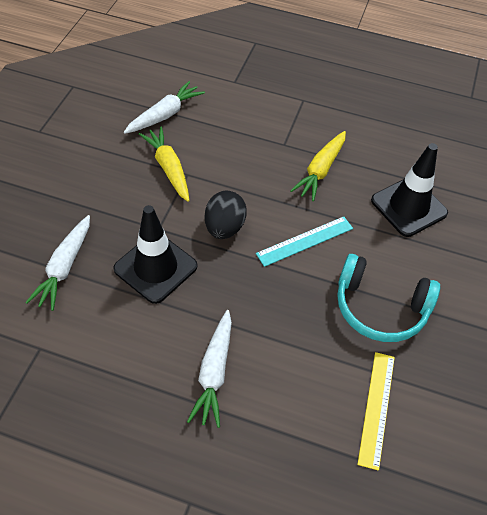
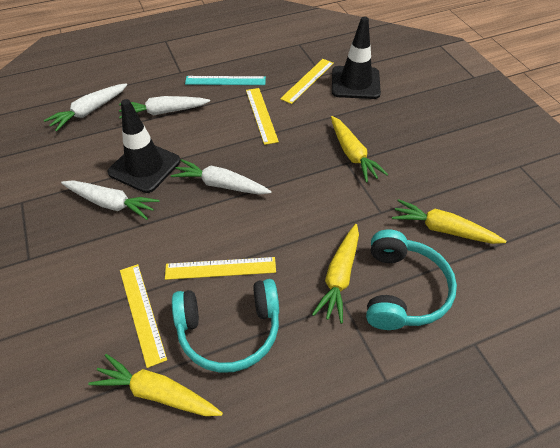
black egg: 1 -> 0
turquoise headphones: 1 -> 2
white carrot: 3 -> 4
yellow carrot: 2 -> 4
yellow ruler: 1 -> 4

